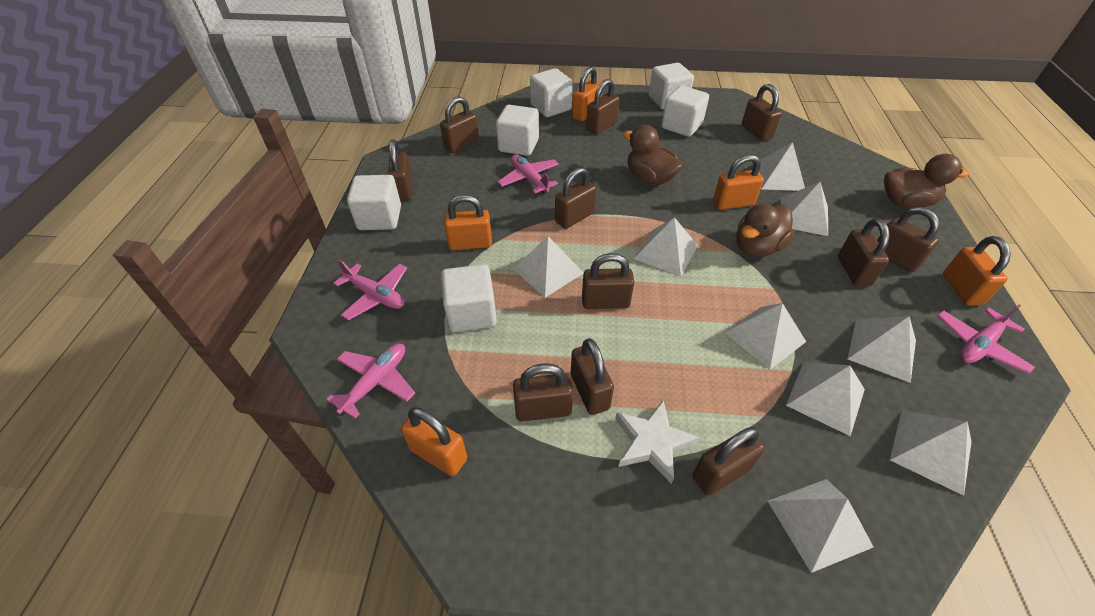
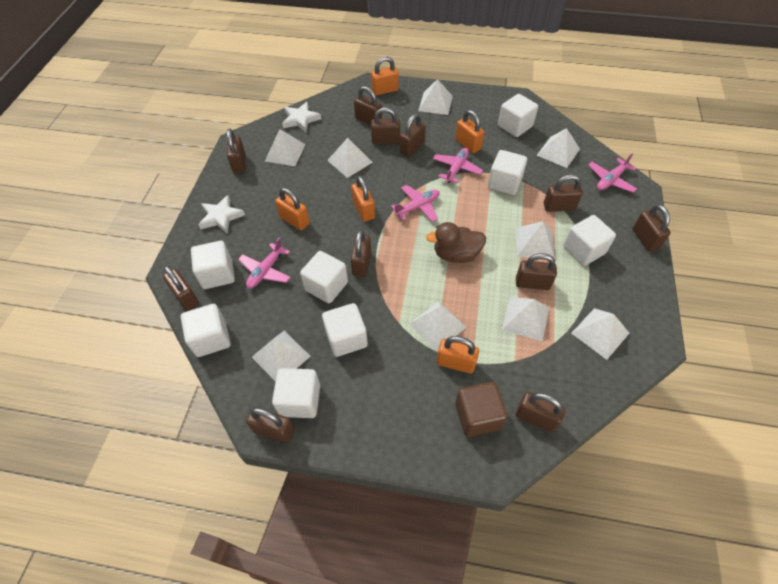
brown cube: 0 -> 1
brown duck: 3 -> 1
white cube: 6 -> 8
white star: 1 -> 2

